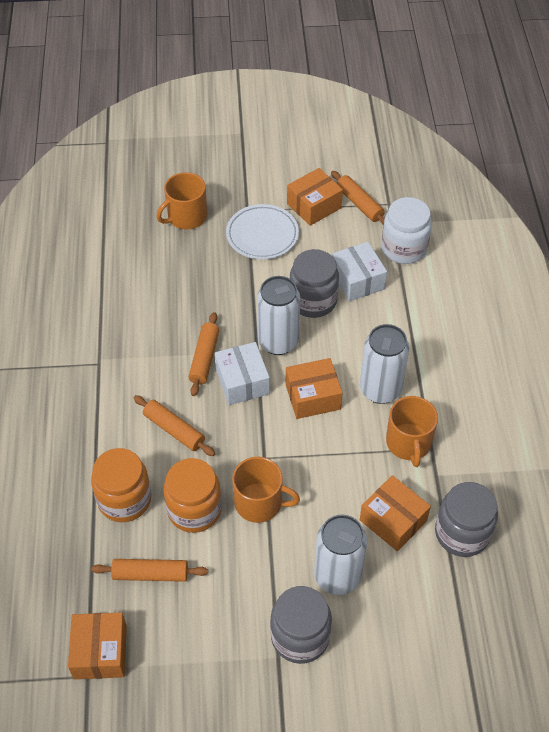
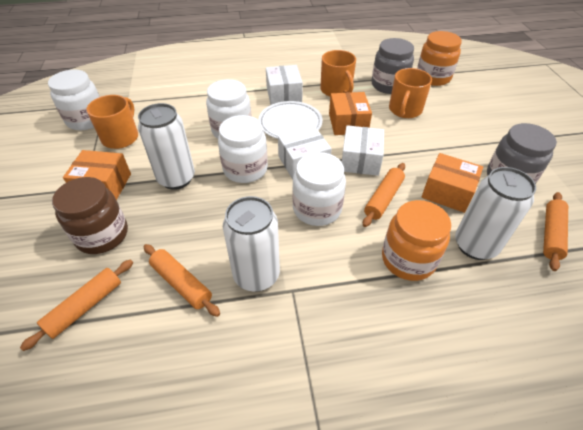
brown jar: 0 -> 1
grey jar: 3 -> 2
orange box: 4 -> 3
white box: 2 -> 3
white jar: 1 -> 4

